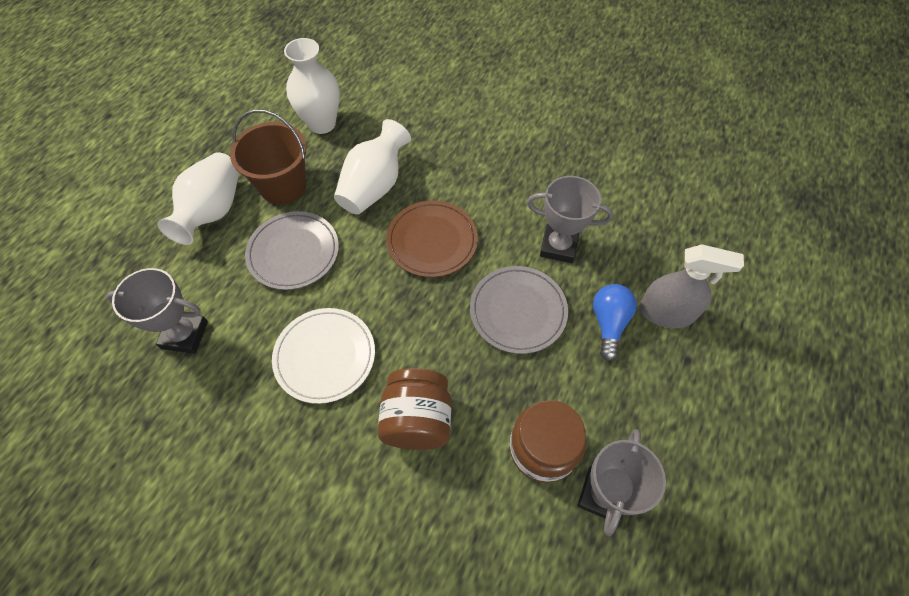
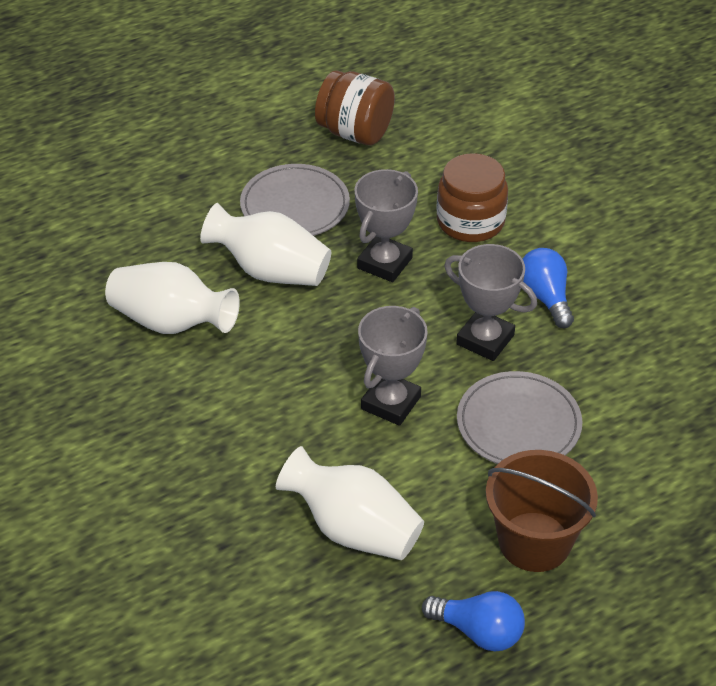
blue light bulb: 1 -> 2
brown plate: 1 -> 0
grey spray bottle: 1 -> 0
white plate: 1 -> 0

